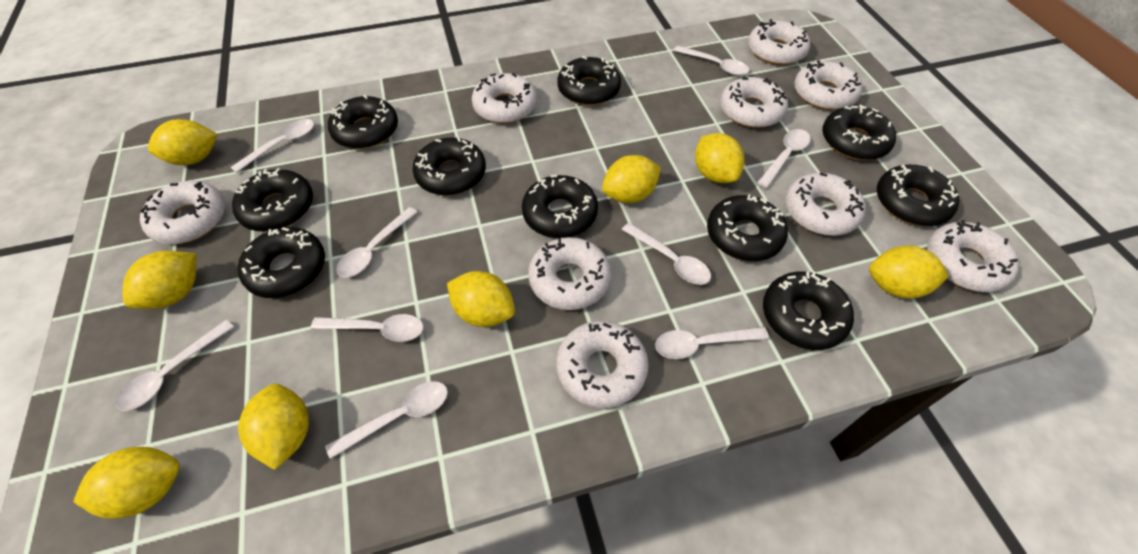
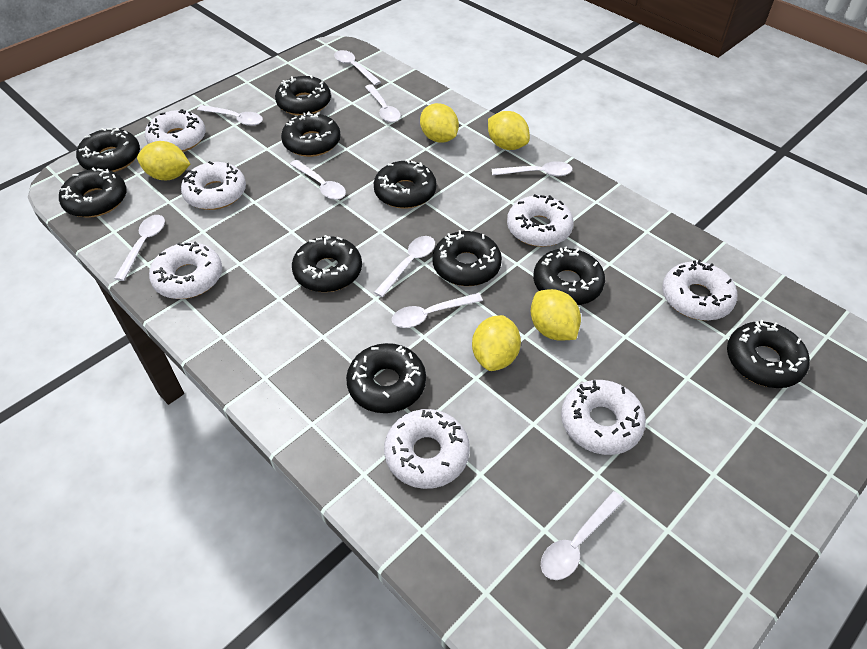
white donut: 9 -> 7
yellow lemon: 8 -> 5

